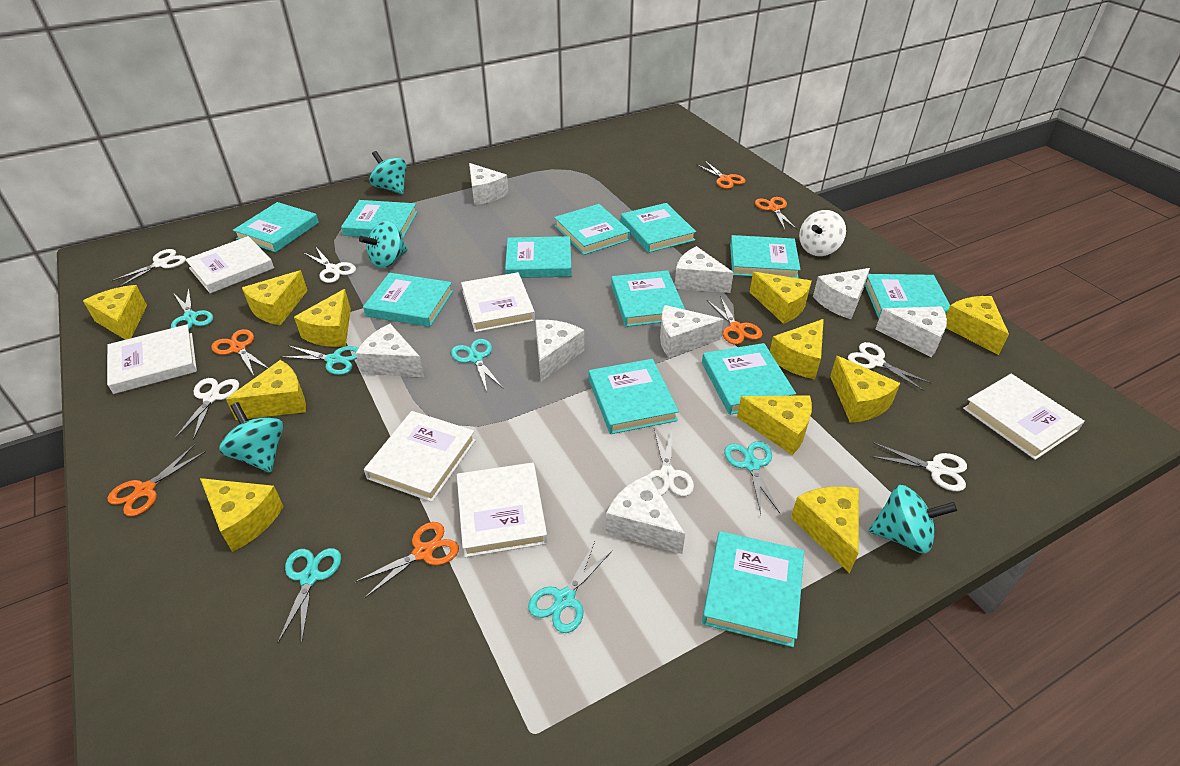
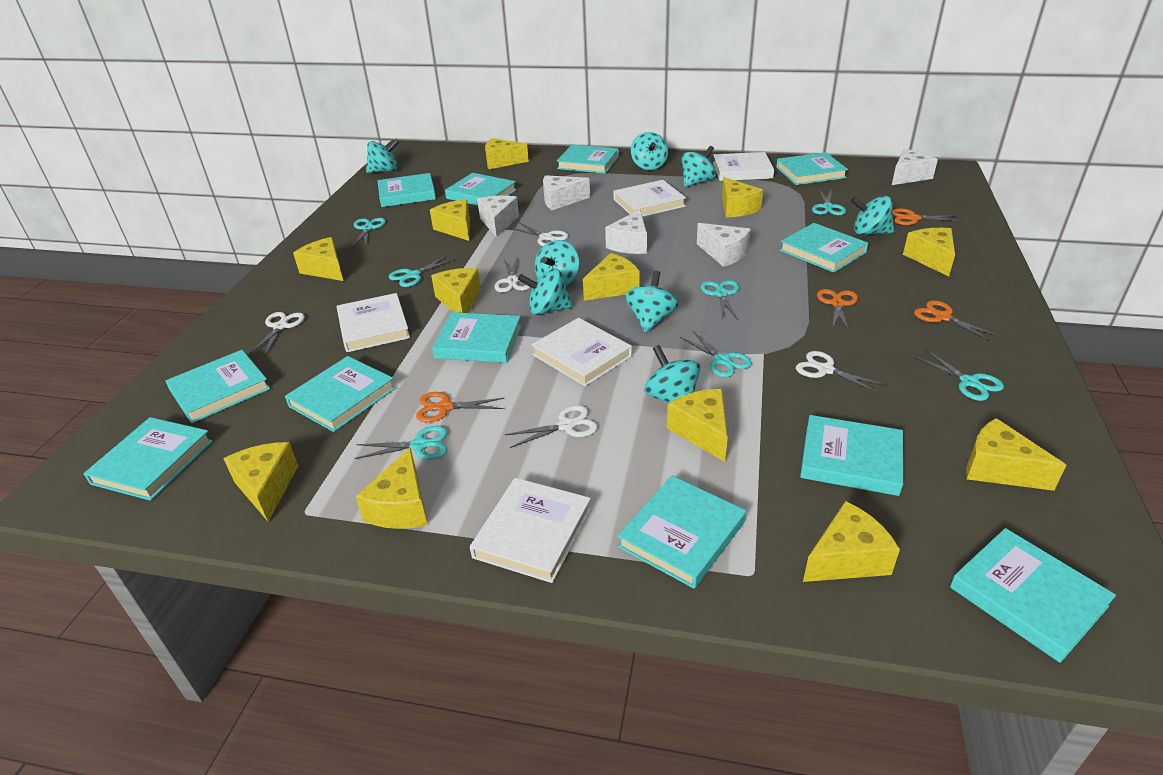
orange scissors: 6 -> 4
turquoise scissors: 6 -> 7
turquoise spinning top: 4 -> 8
white book: 6 -> 5
white cheese: 8 -> 5
white scissors: 6 -> 5
white spinning top: 1 -> 0
yellow cheese: 11 -> 12

